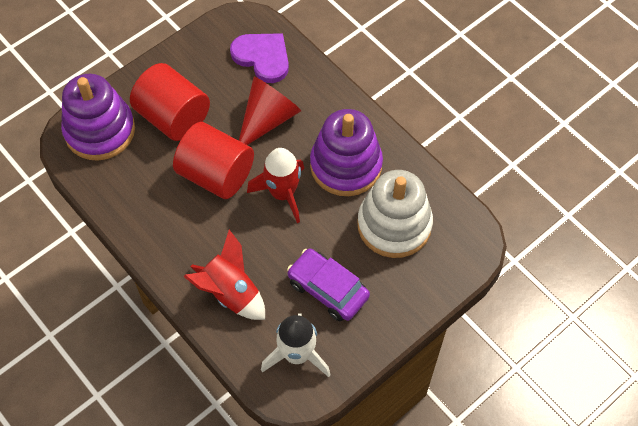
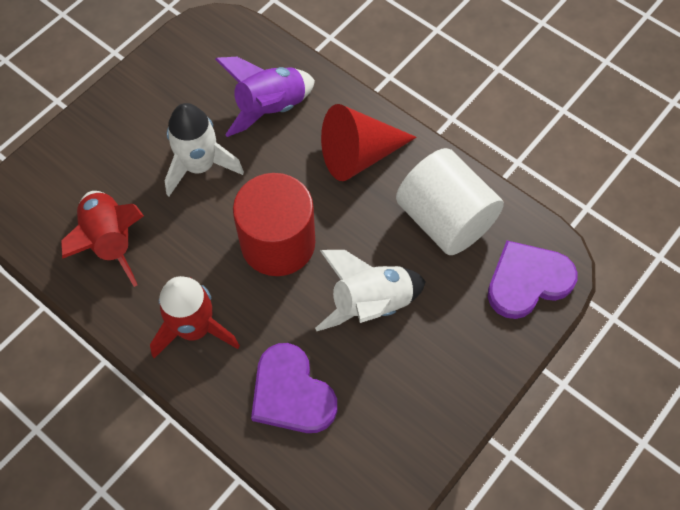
purple car: 1 -> 0
purple heart: 1 -> 2
purple rocket: 0 -> 1
purple stacking toy: 2 -> 0
red cylinder: 2 -> 1
white cylinder: 0 -> 1
white rocket: 1 -> 2
white stacking toy: 1 -> 0

